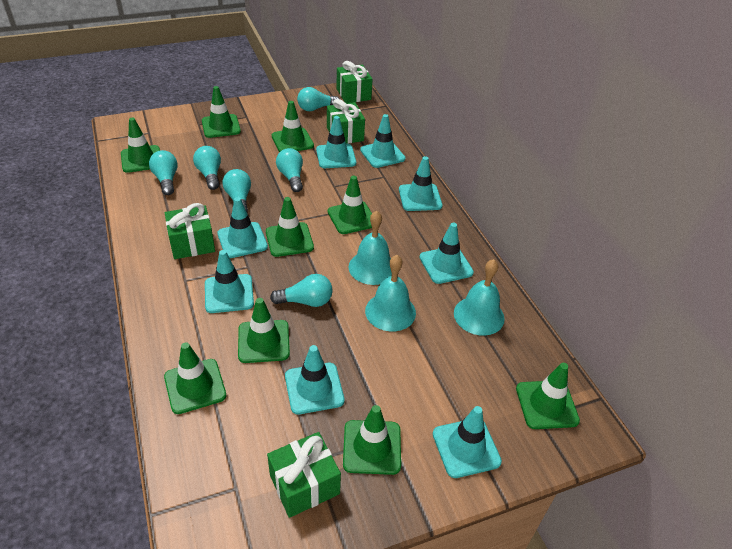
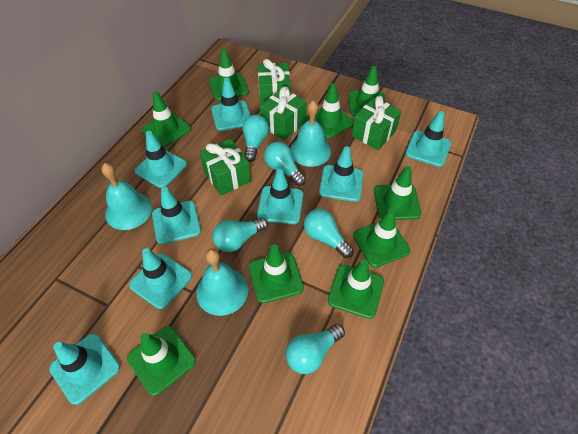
turquoise light bulb: 6 -> 5

